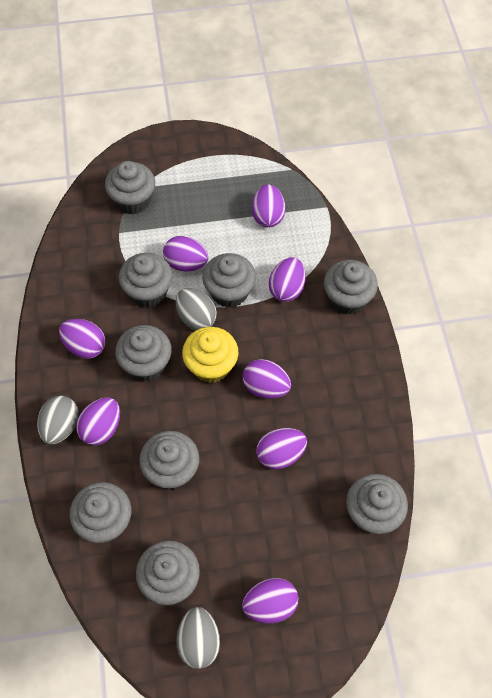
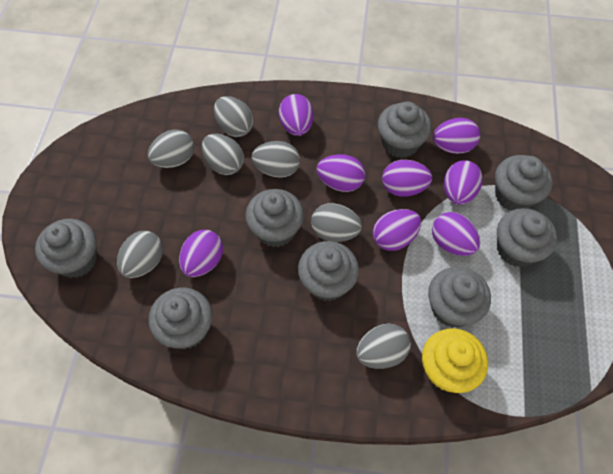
grey cupcake: 9 -> 8
grey egg: 3 -> 7

